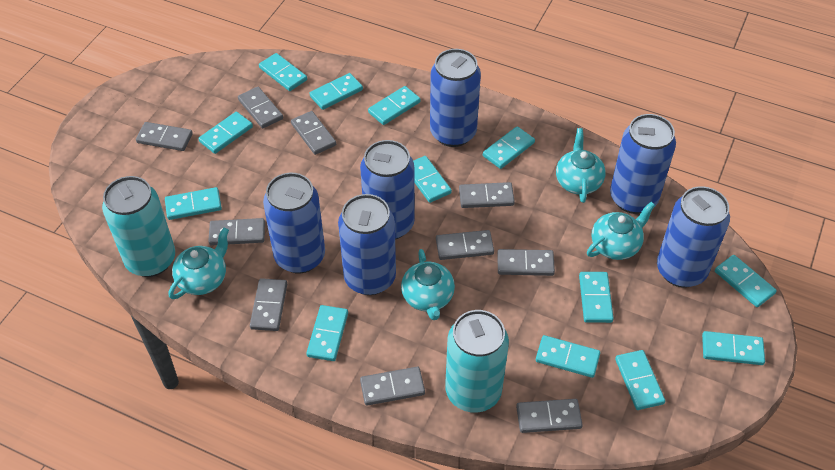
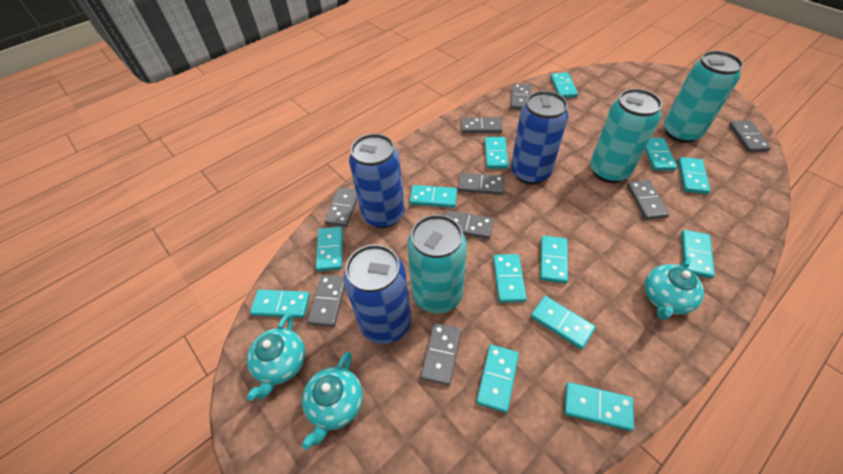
blue can: 6 -> 3
grey domino: 10 -> 9
turquoise can: 2 -> 3
turquoise teapot: 4 -> 3

